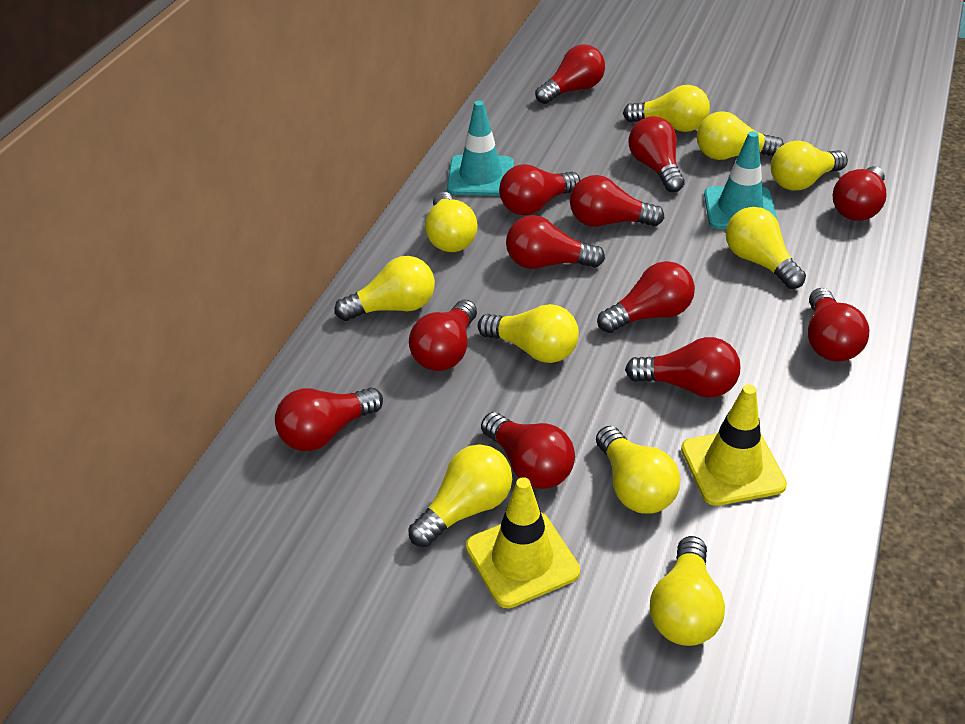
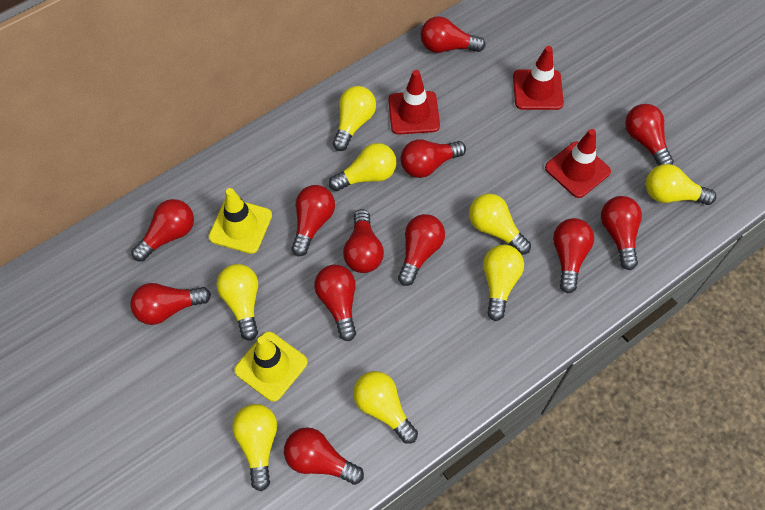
red traffic cone: 0 -> 3
turquoise traffic cone: 2 -> 0
yellow light bulb: 10 -> 8

